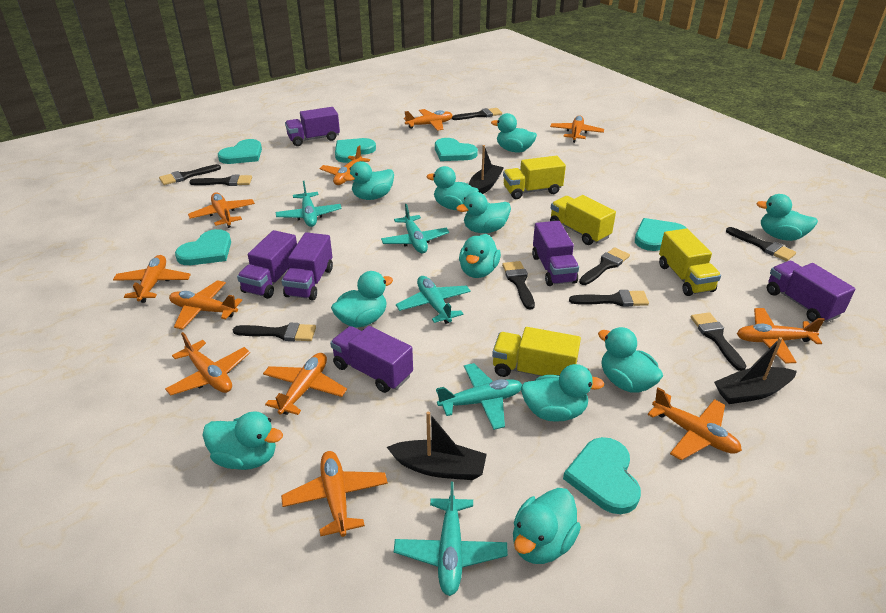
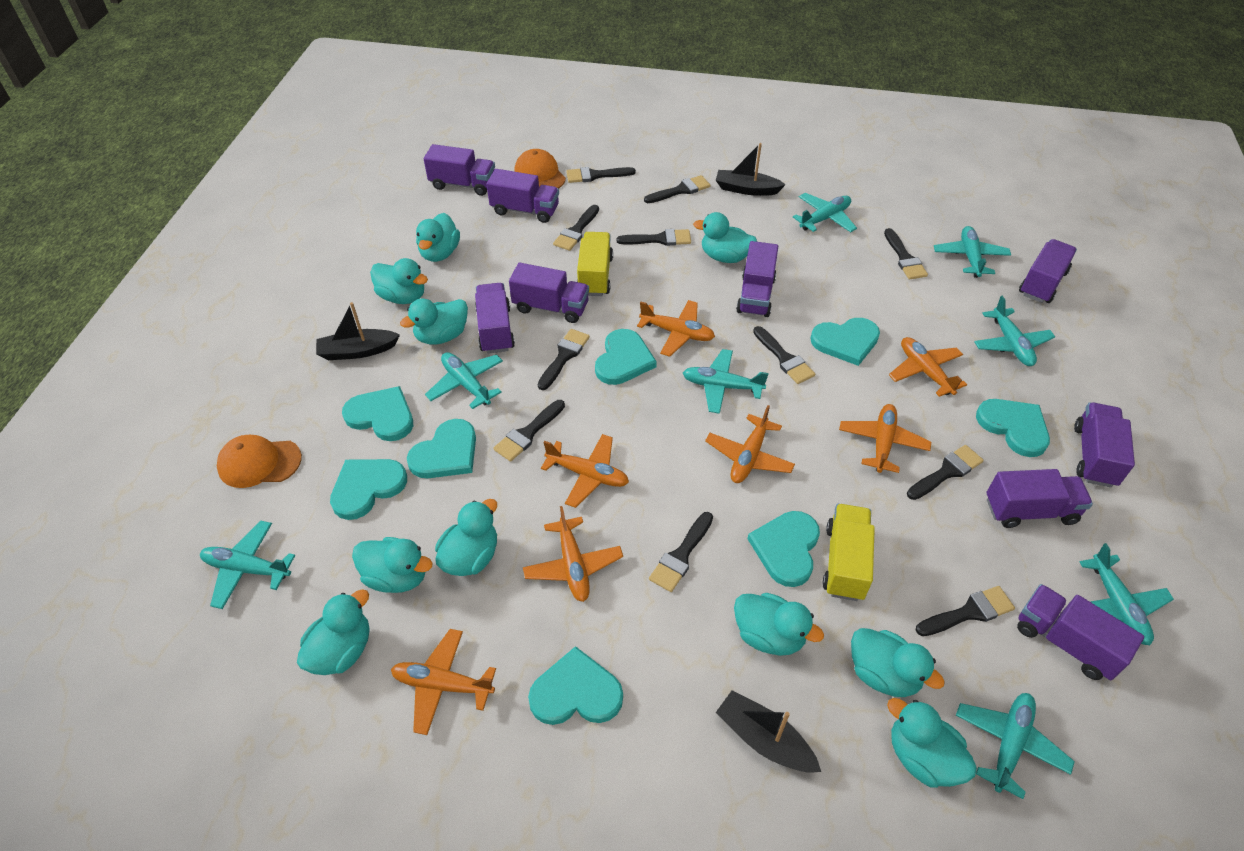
black brush: 9 -> 11
orange cap: 0 -> 2
orange plane: 11 -> 7
purple truck: 6 -> 9
turquoise duck: 11 -> 10
turquoise heart: 6 -> 8
turquoise plane: 5 -> 8
yellow truck: 4 -> 2

